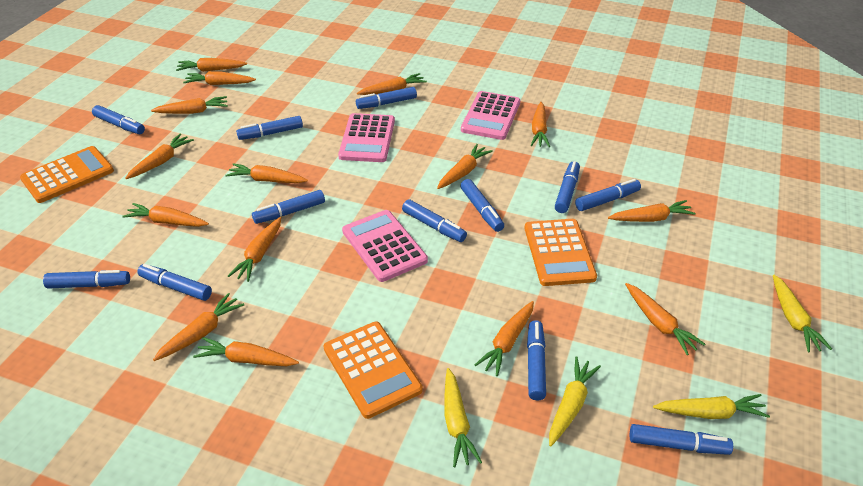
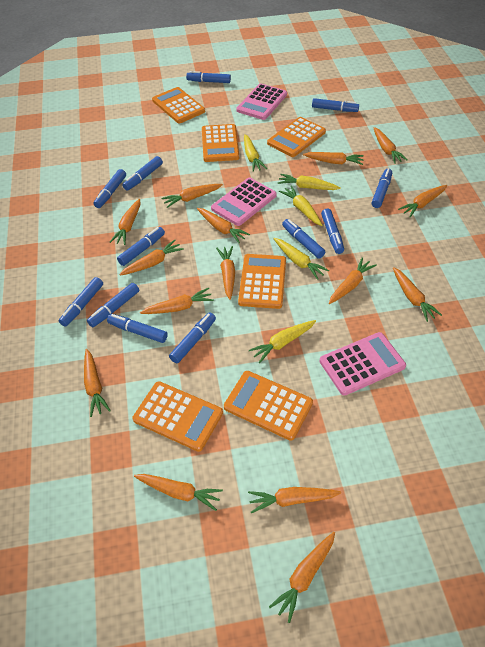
orange calculator: 3 -> 6
yellow carrot: 4 -> 5

